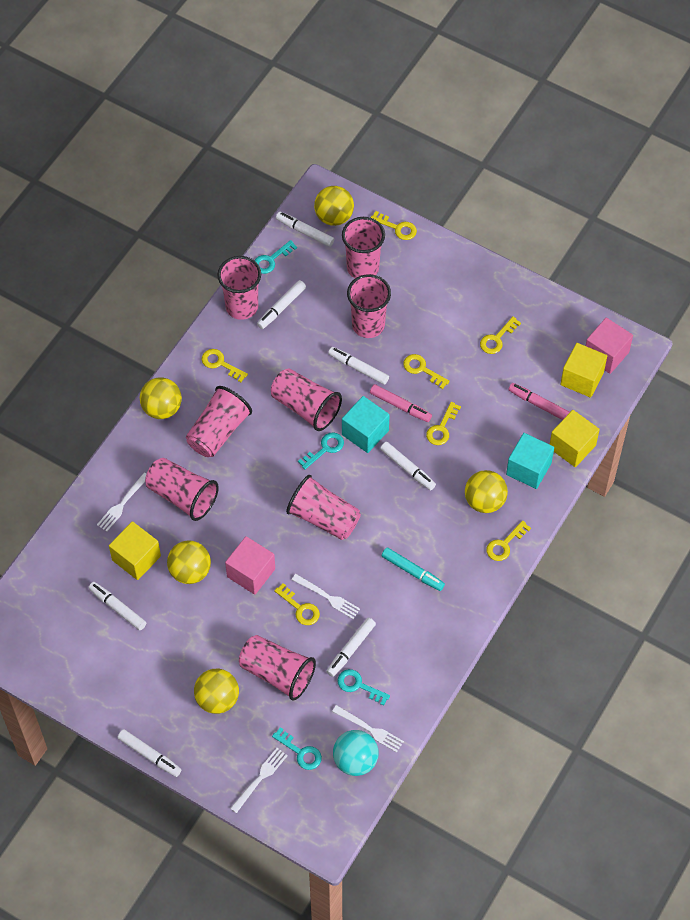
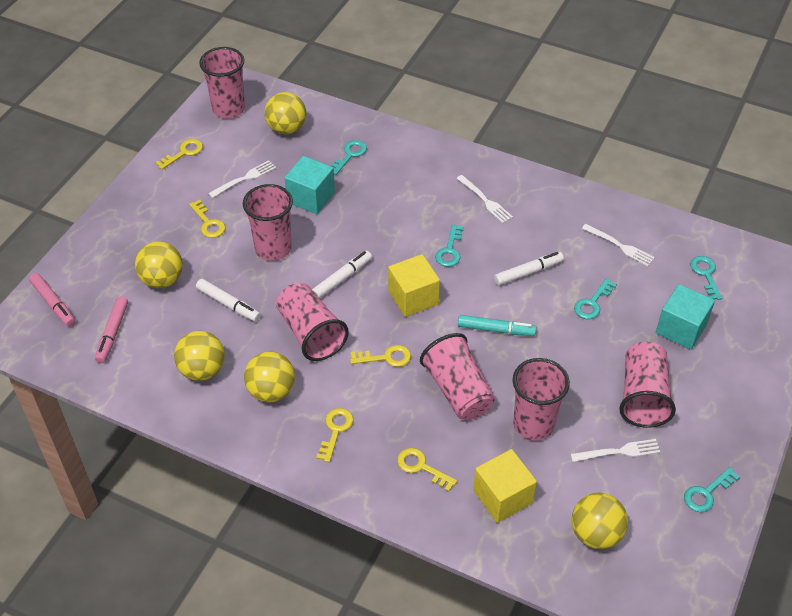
pink cube: 2 -> 0
pink cup: 8 -> 6
turquoise ball: 1 -> 0
turquoise key: 4 -> 5
white marker: 7 -> 3
yellow cube: 3 -> 2
yellow key: 7 -> 5

